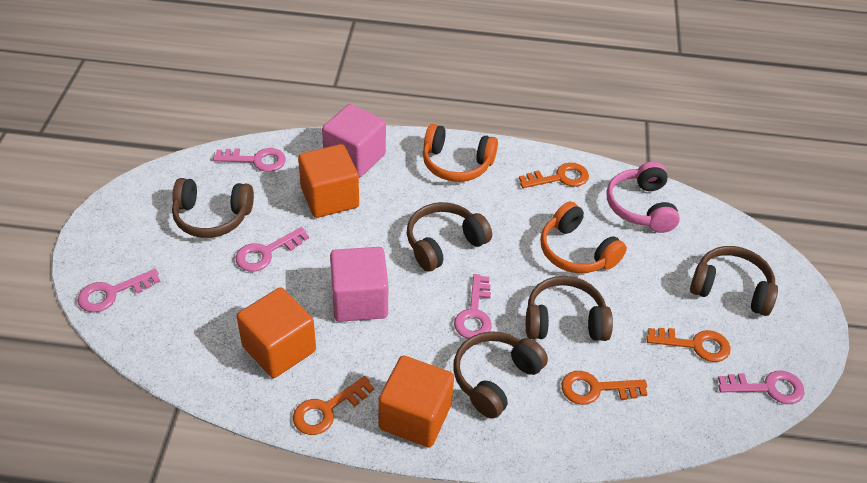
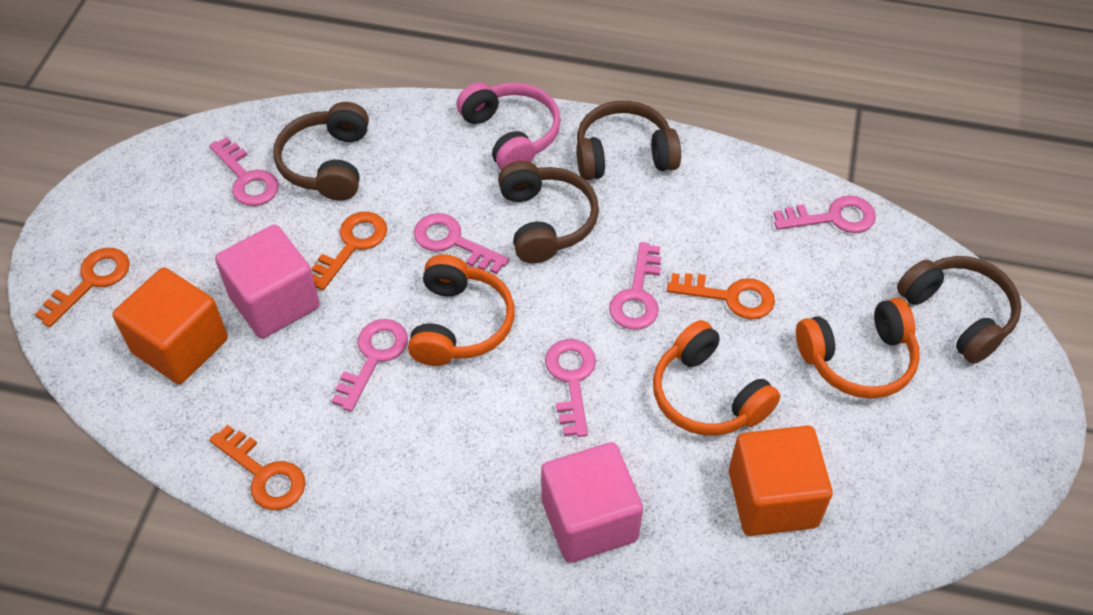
brown headphones: 5 -> 4
orange cube: 3 -> 2
orange headphones: 2 -> 3
pink key: 5 -> 6

